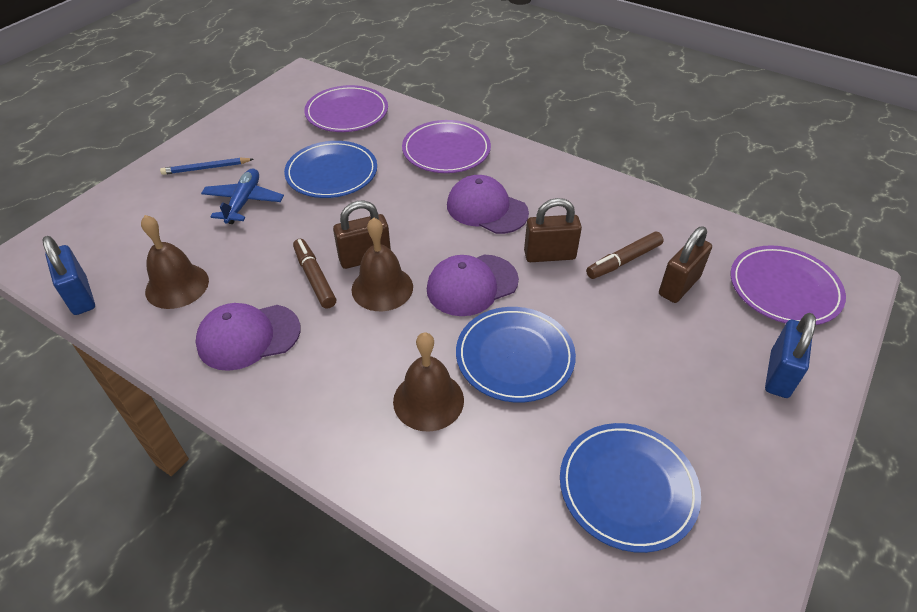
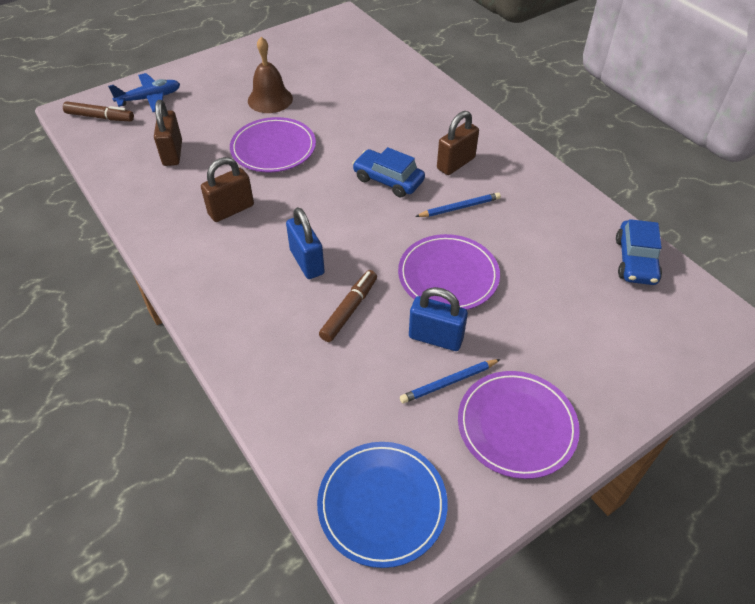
blue car: 0 -> 2
blue pencil: 1 -> 2
blue plate: 3 -> 1
brown bell: 3 -> 1
purple cap: 3 -> 0

